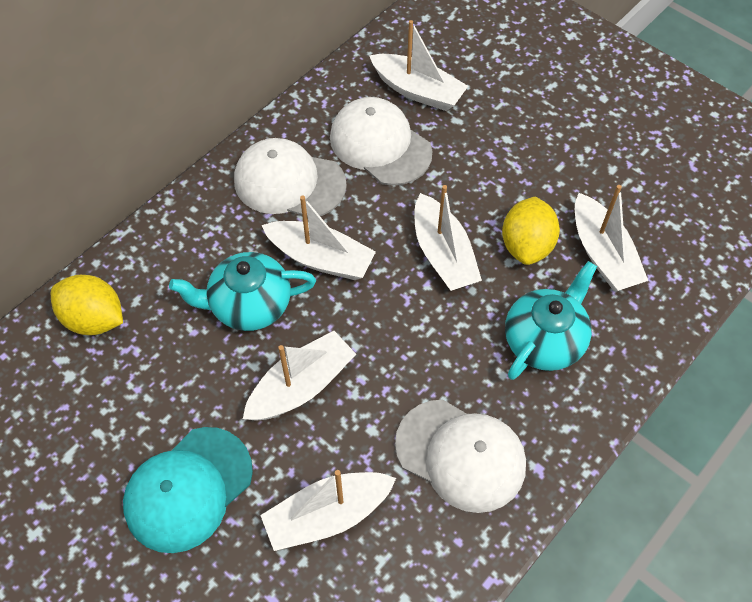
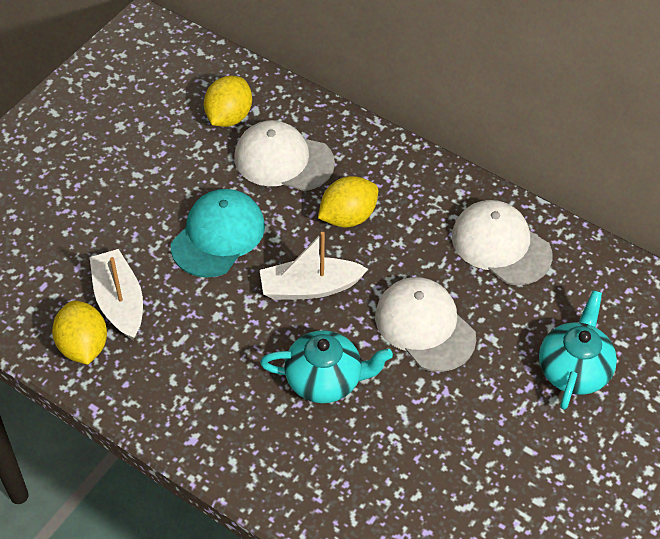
white boat: 6 -> 2
yellow lemon: 2 -> 3

